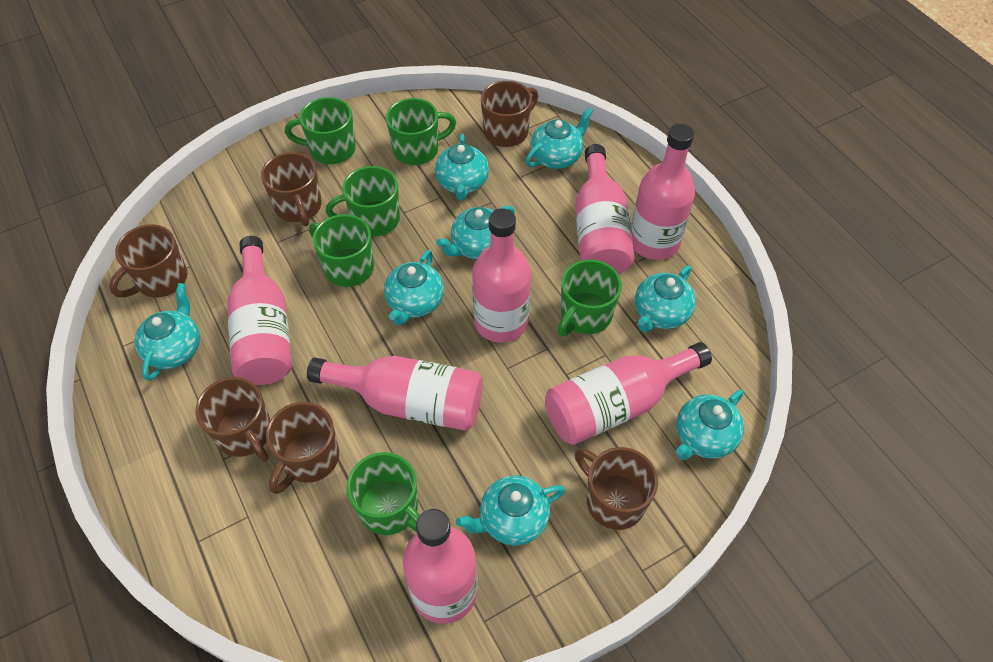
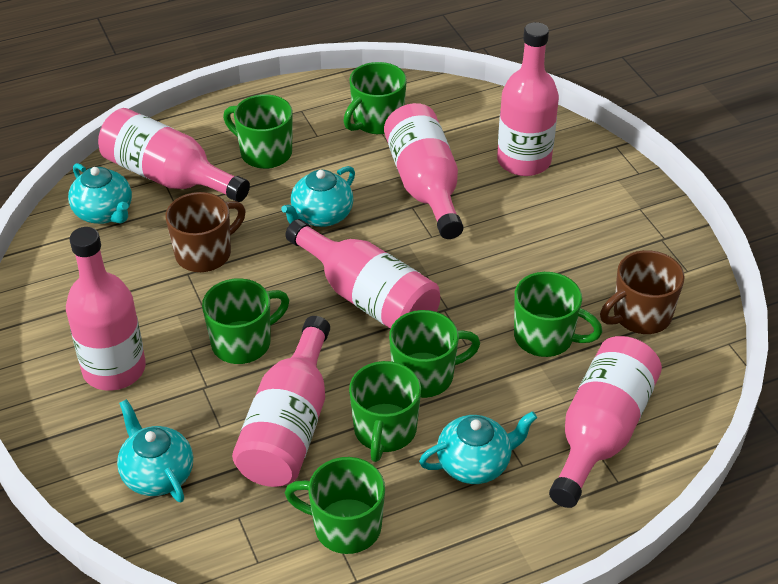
brown mug: 6 -> 2
green mug: 6 -> 7
turquoise teapot: 8 -> 4

